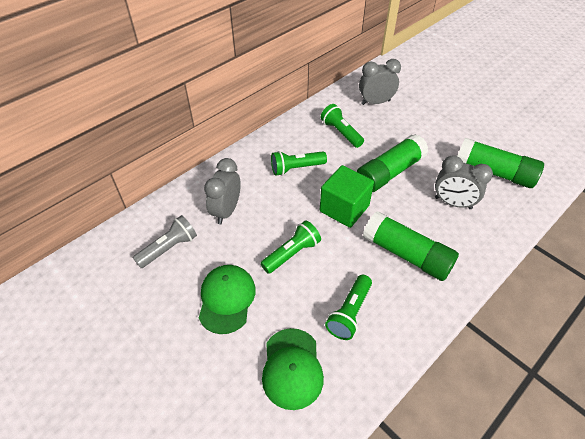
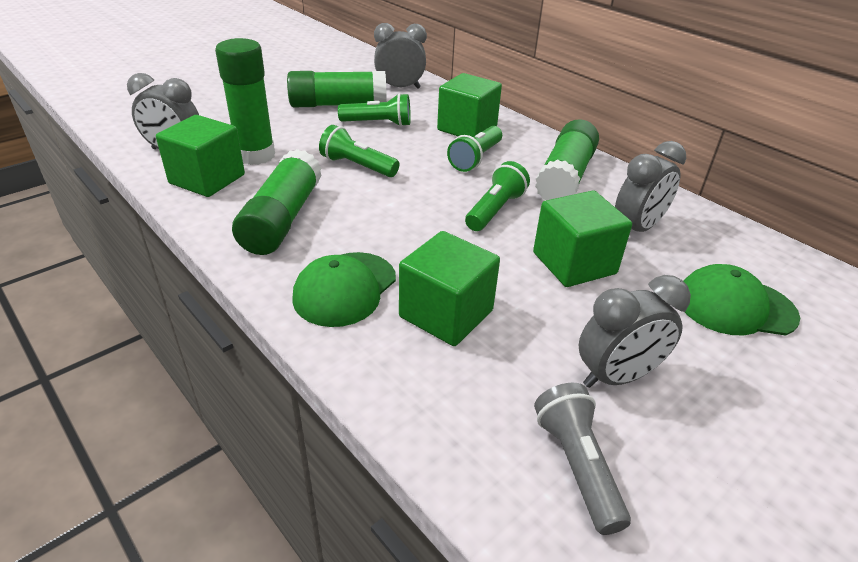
green cube: 1 -> 4
green glue stick: 3 -> 4
grey clock: 3 -> 4

